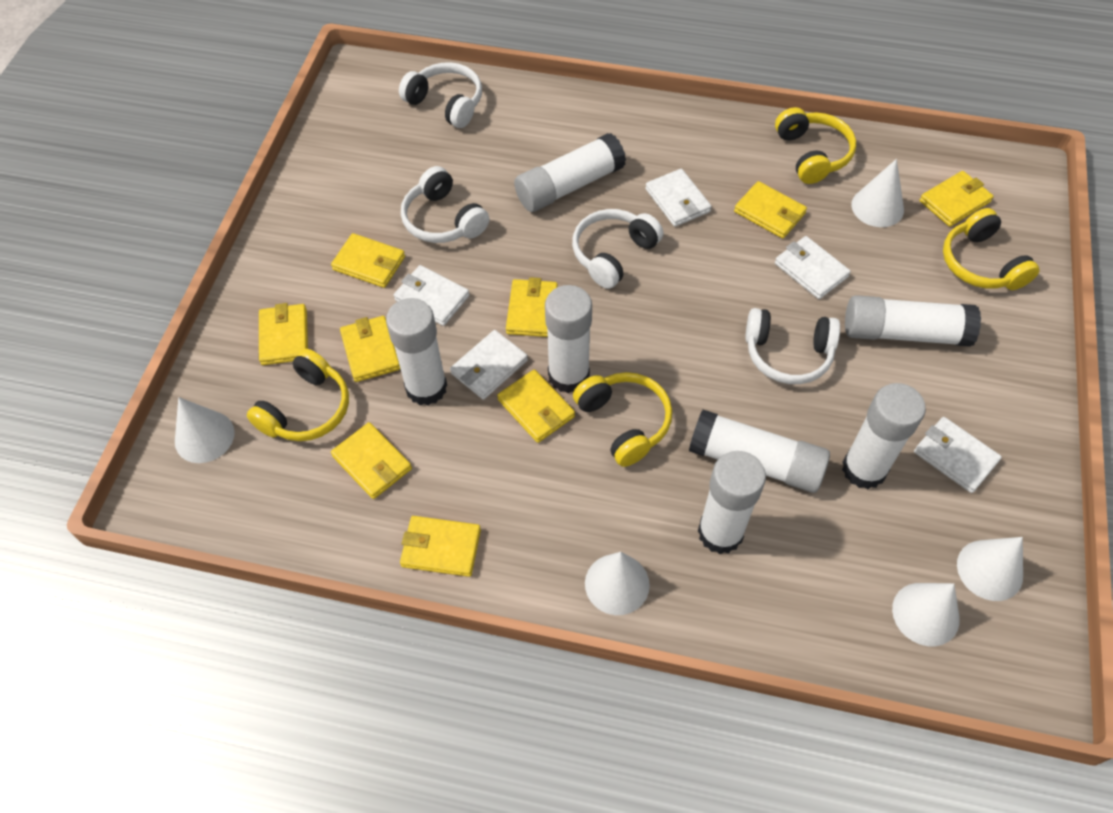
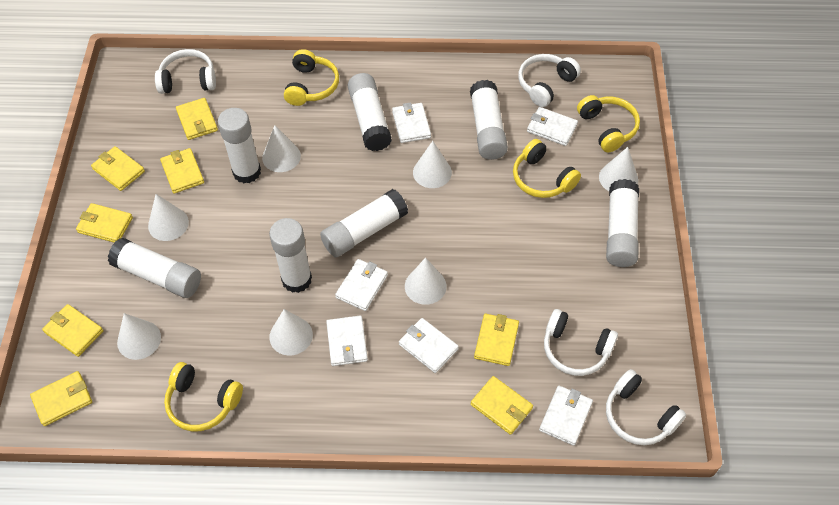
white cone: 5 -> 7
white wallet: 5 -> 6
yellow wallet: 9 -> 8

